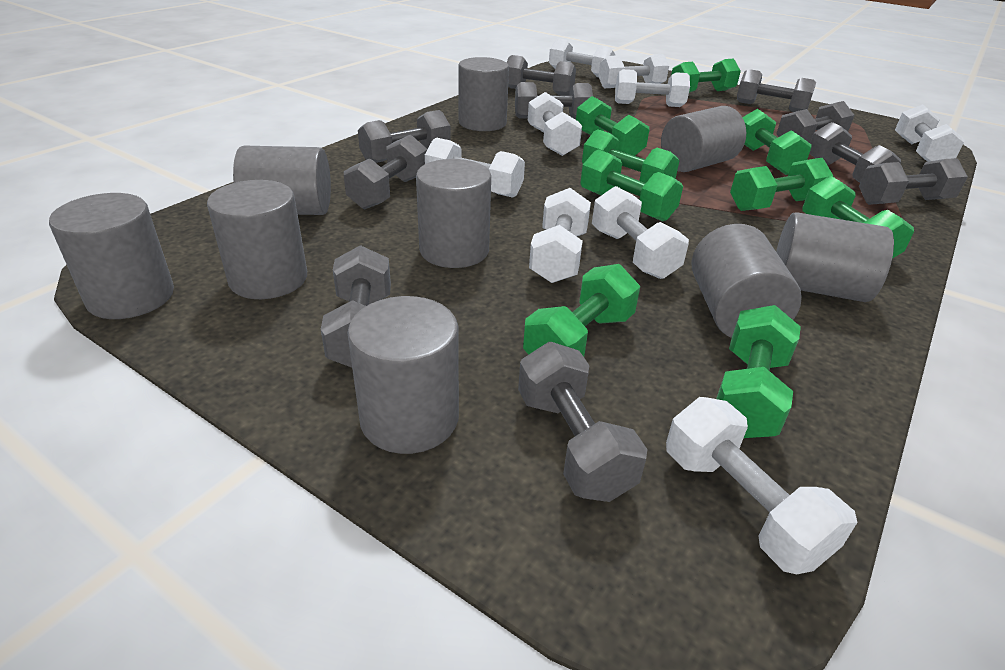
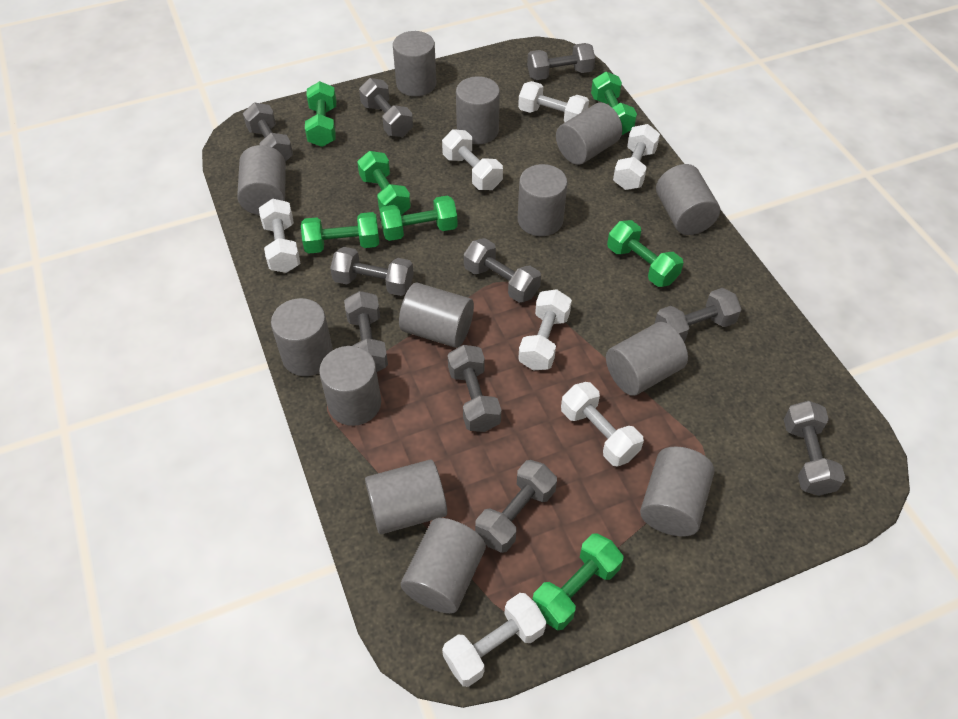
green dumbbell: 9 -> 7
grey cylinder: 9 -> 13
white dumbbell: 9 -> 7

